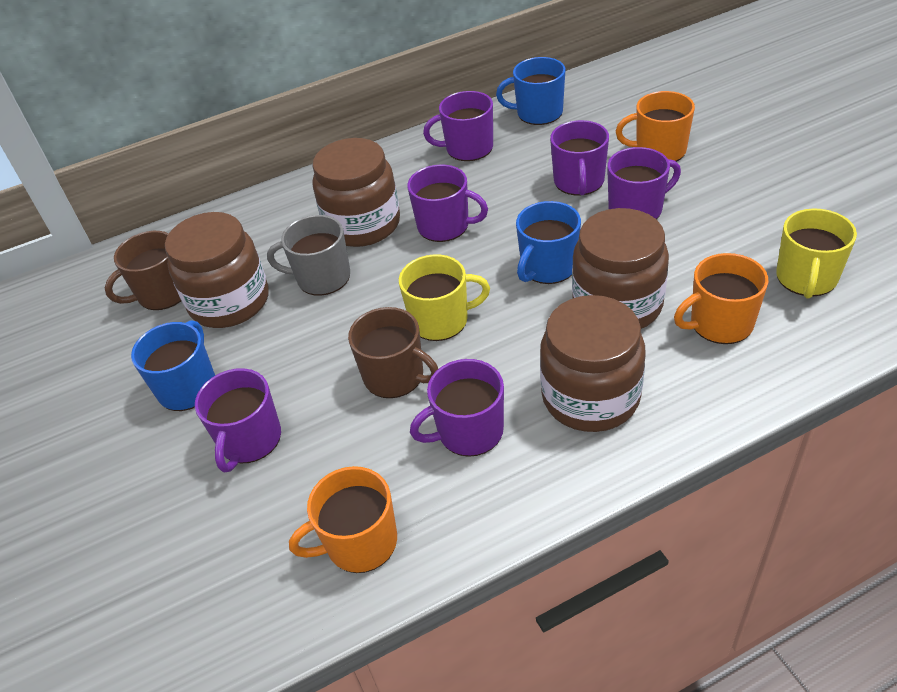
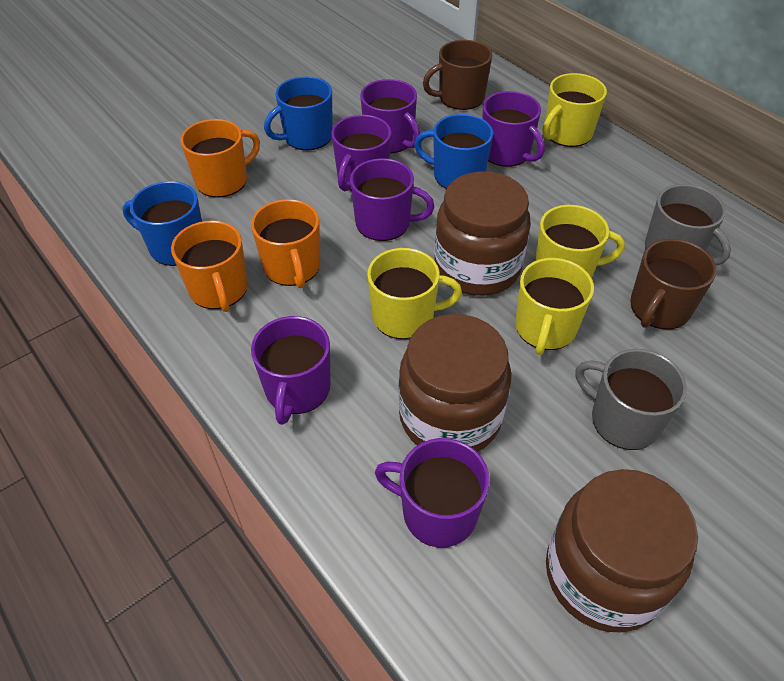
brown jar: 4 -> 3
grey mug: 1 -> 2
yellow mug: 2 -> 4

